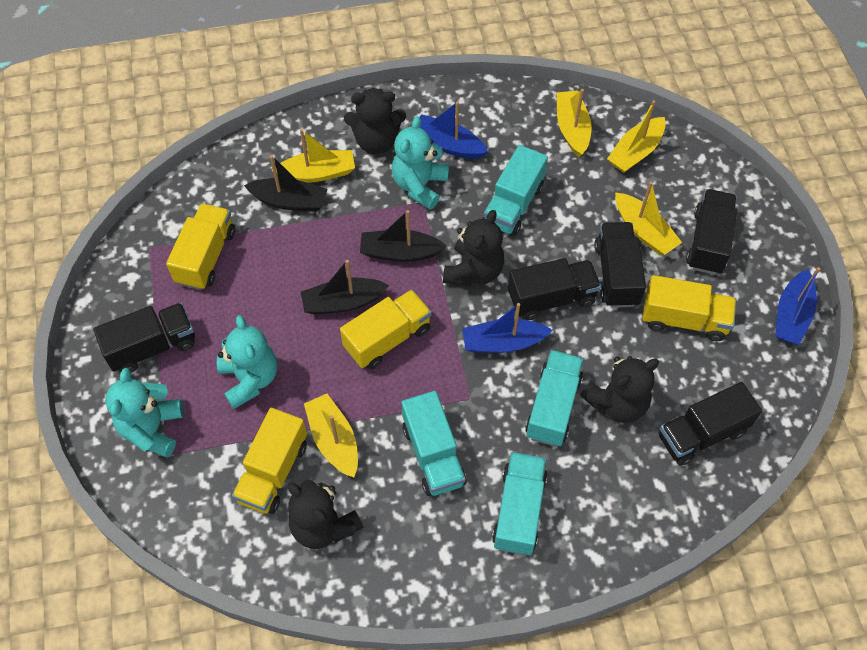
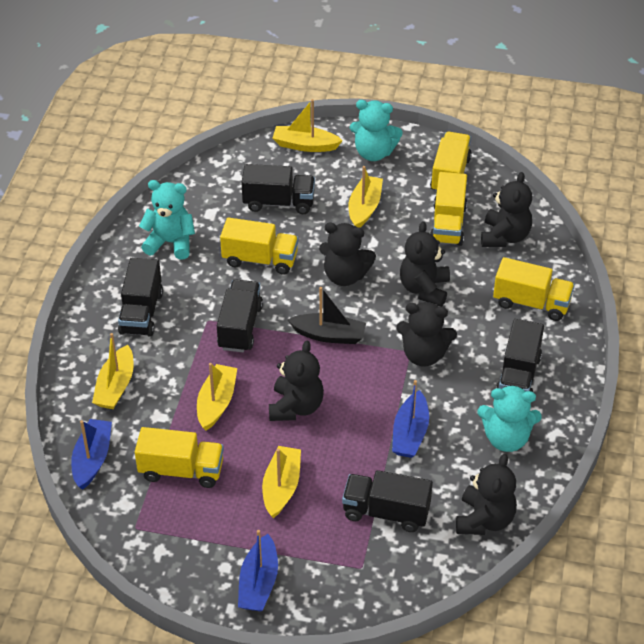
black boat: 3 -> 1
black teddy bear: 4 -> 6
turquoise truck: 4 -> 0
yellow truck: 4 -> 5

